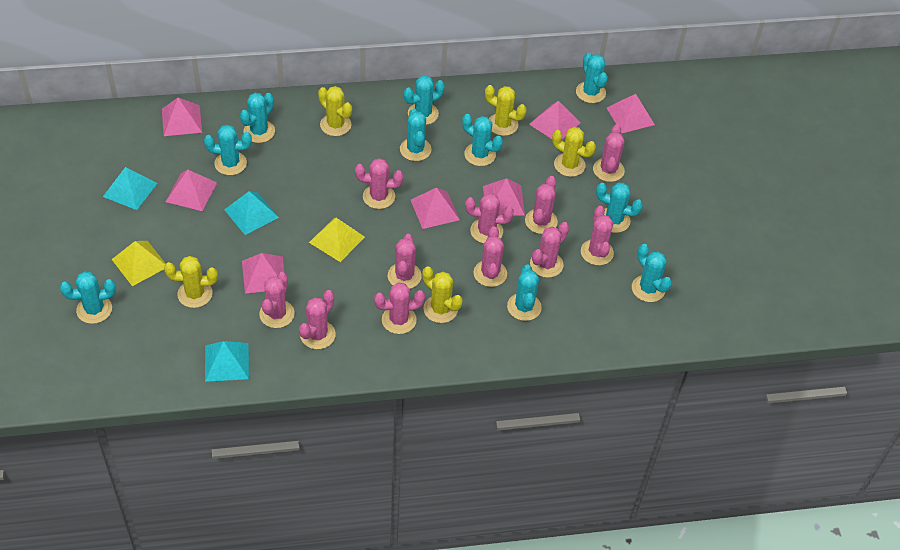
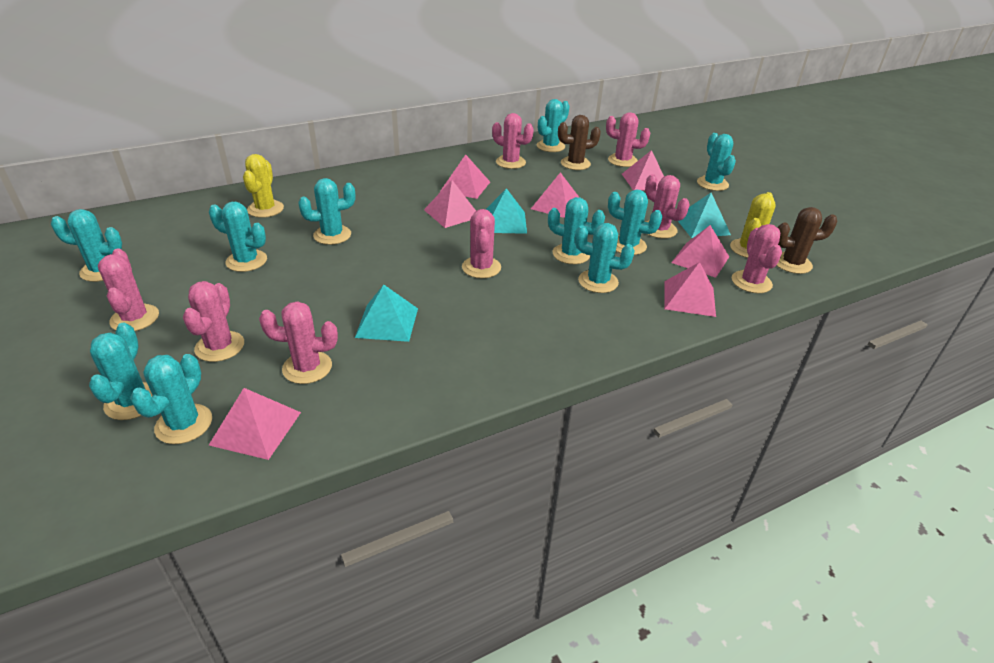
brown cactus: 0 -> 2
pink cactus: 11 -> 8
yellow cactus: 5 -> 2
yellow pyramid: 2 -> 0

